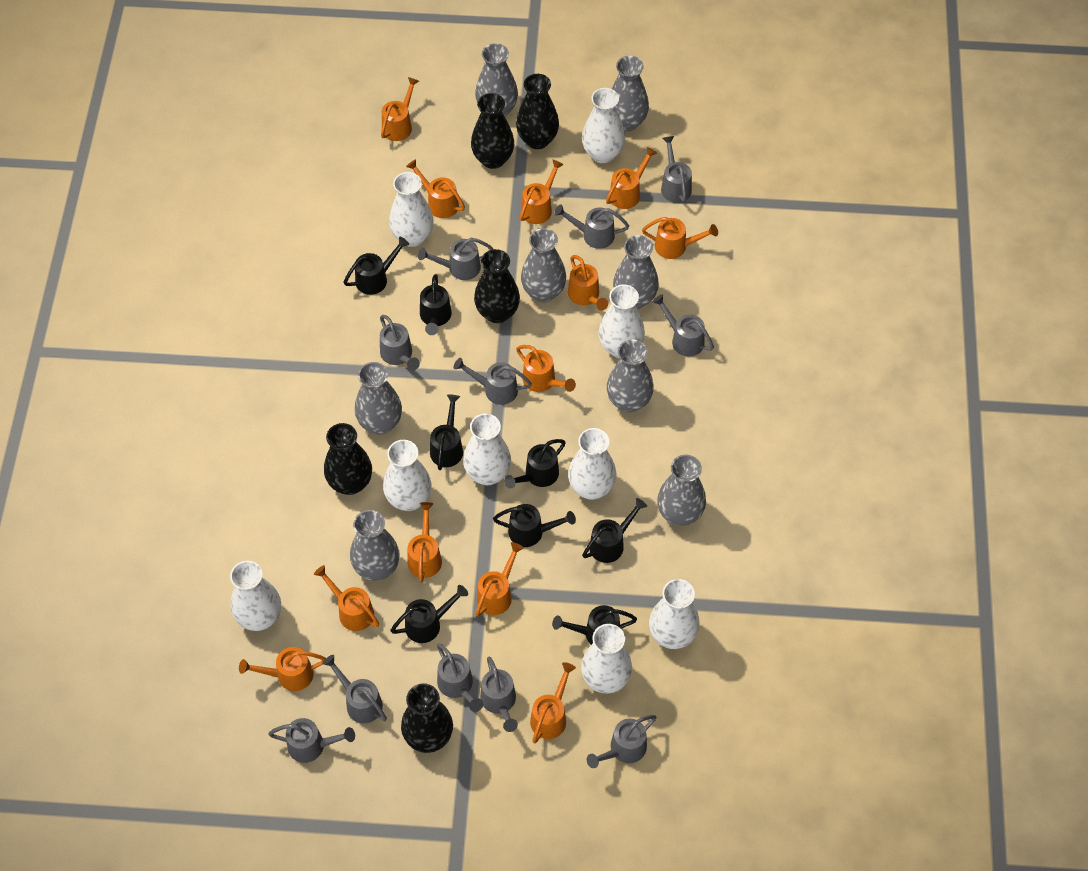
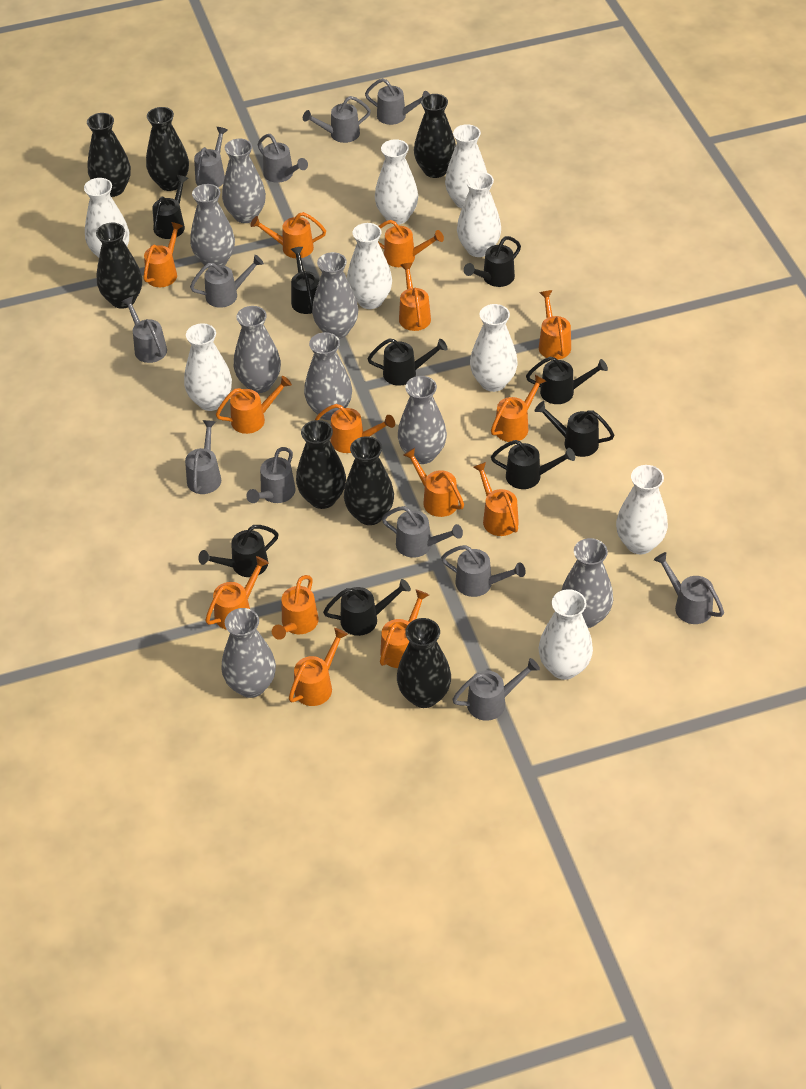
black vase: 5 -> 7
black watering can: 8 -> 9
grey watering can: 11 -> 12
orange watering can: 12 -> 14

